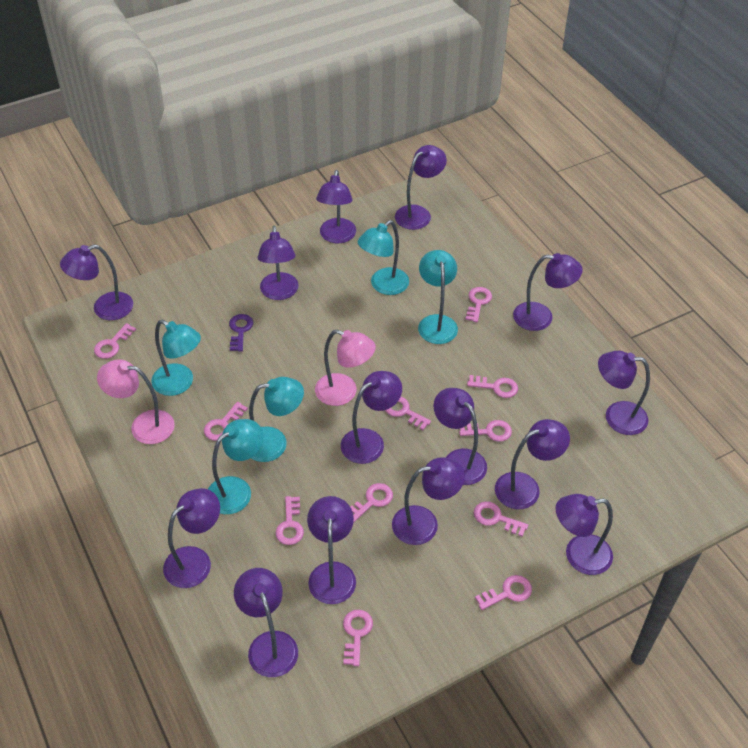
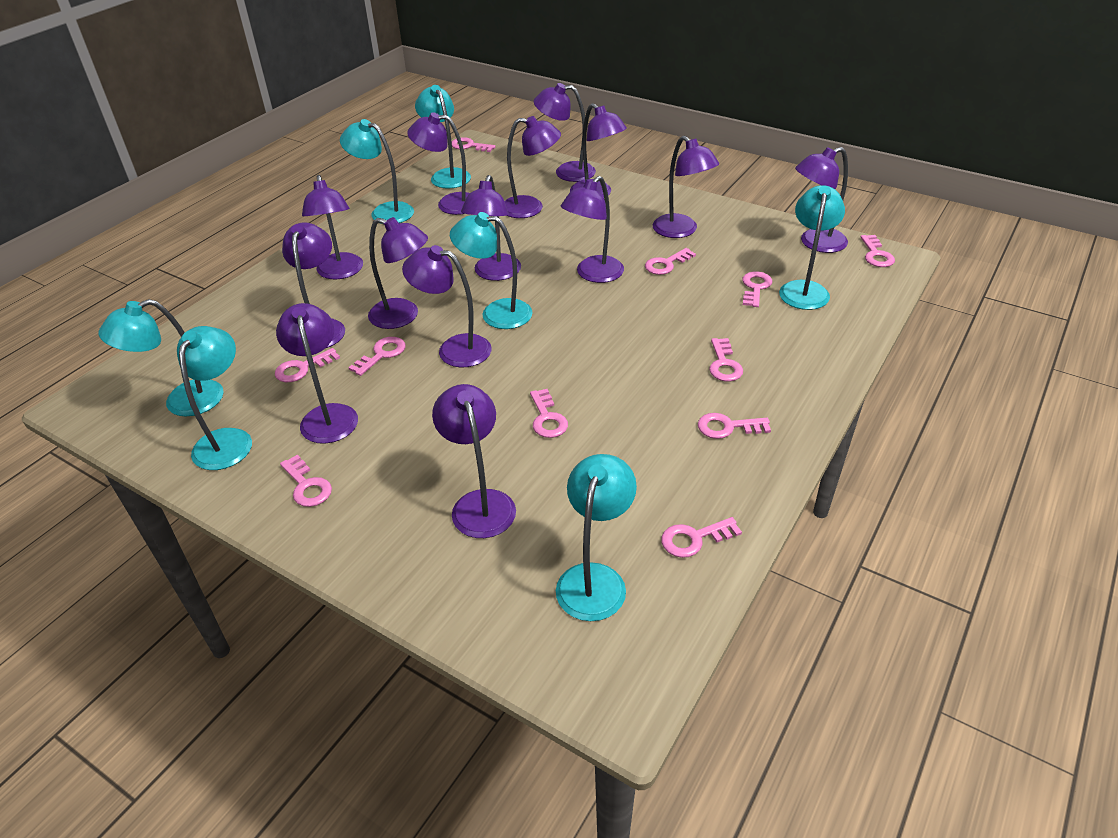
pink lamp: 2 -> 0
purple key: 1 -> 0
turquoise lamp: 5 -> 7

